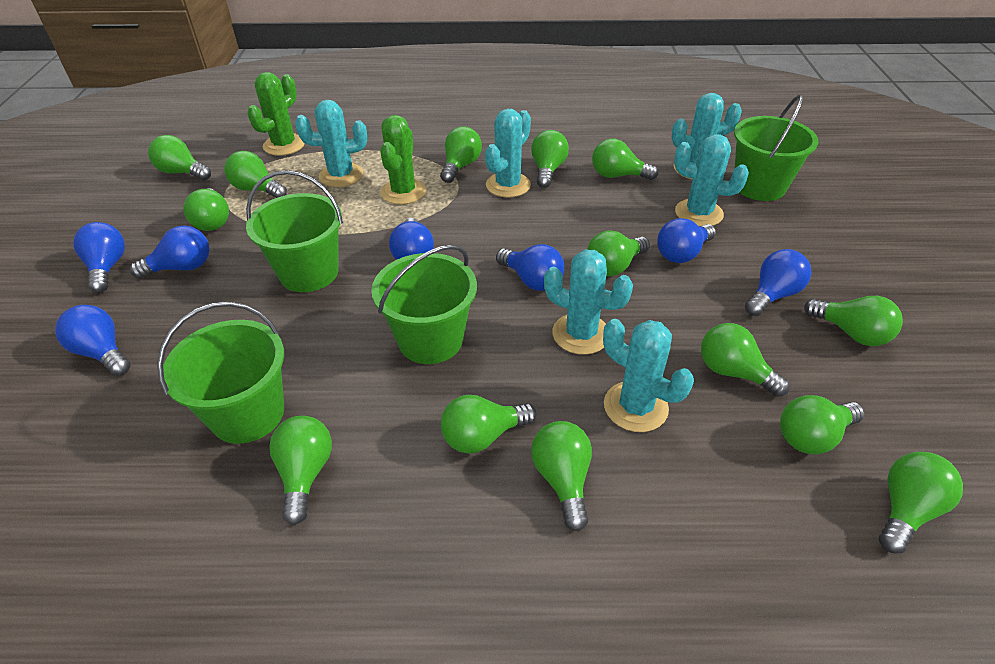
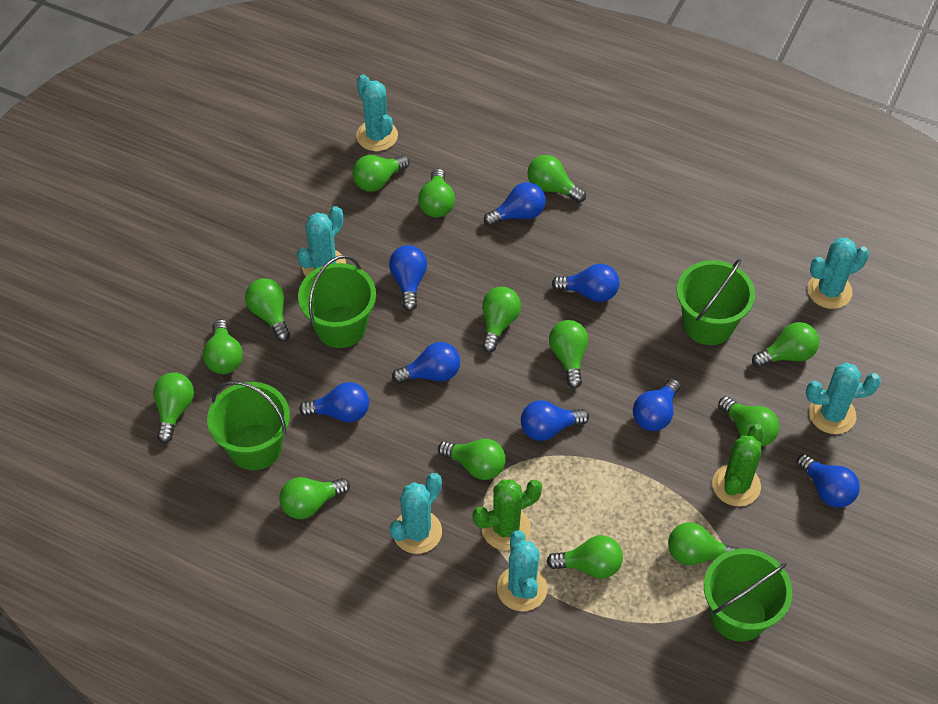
blue light bulb: 7 -> 8

